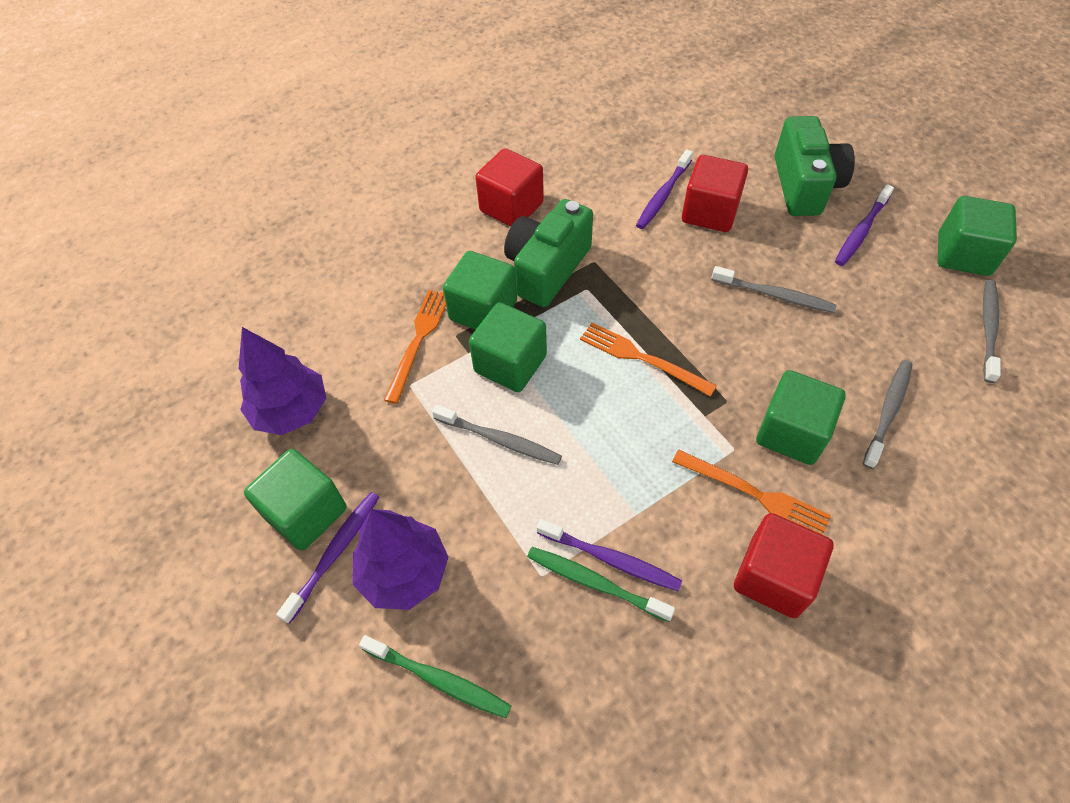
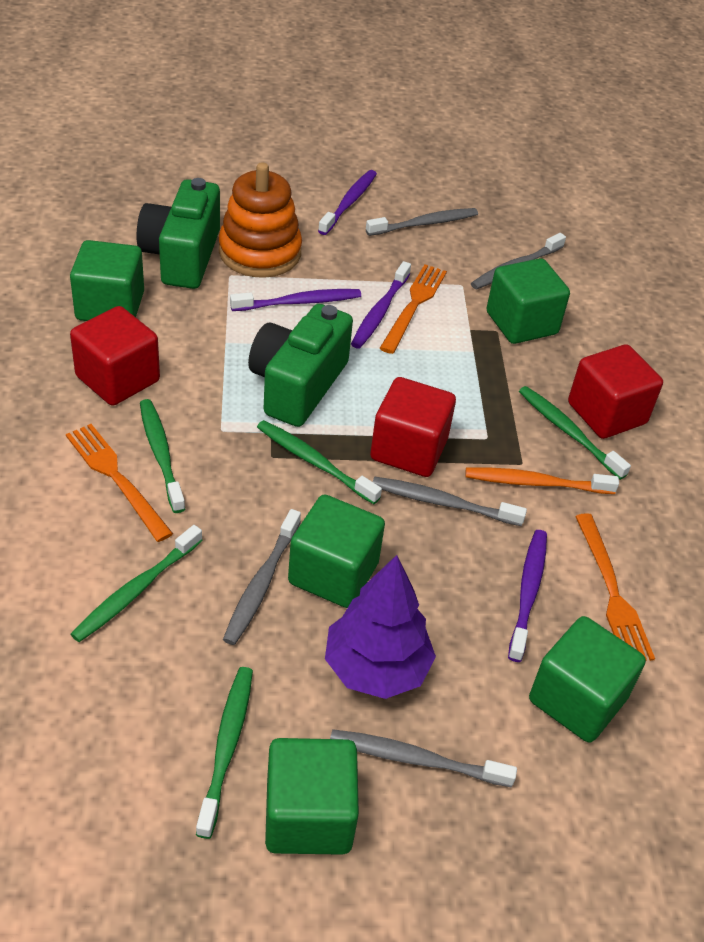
green toothbrush: 2 -> 5
grey toothbrush: 4 -> 5
orange stacking toy: 0 -> 1
orange toothbrush: 0 -> 1
purple tree: 2 -> 1

